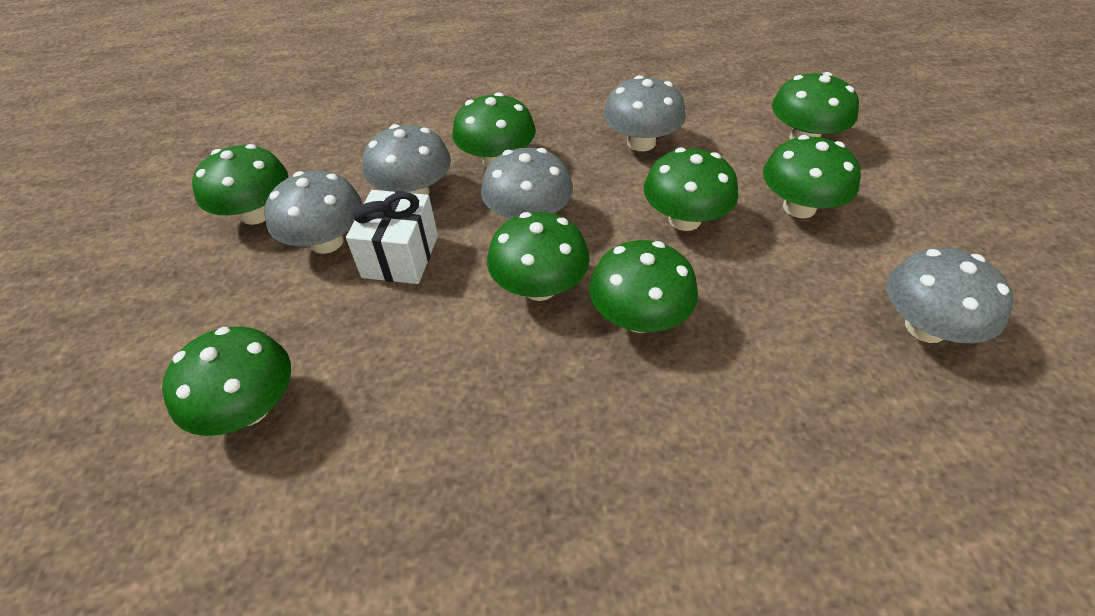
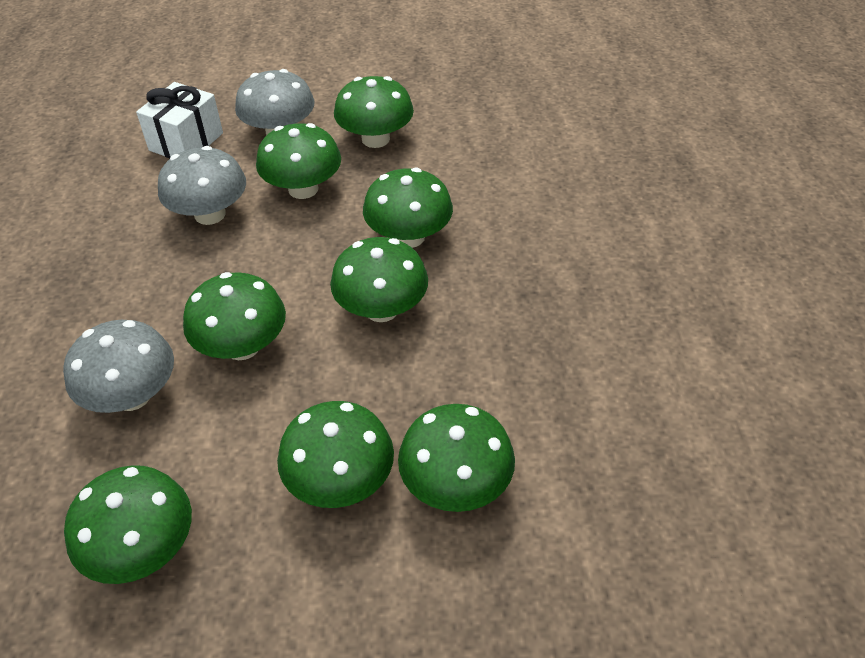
grey mushroom: 5 -> 3

